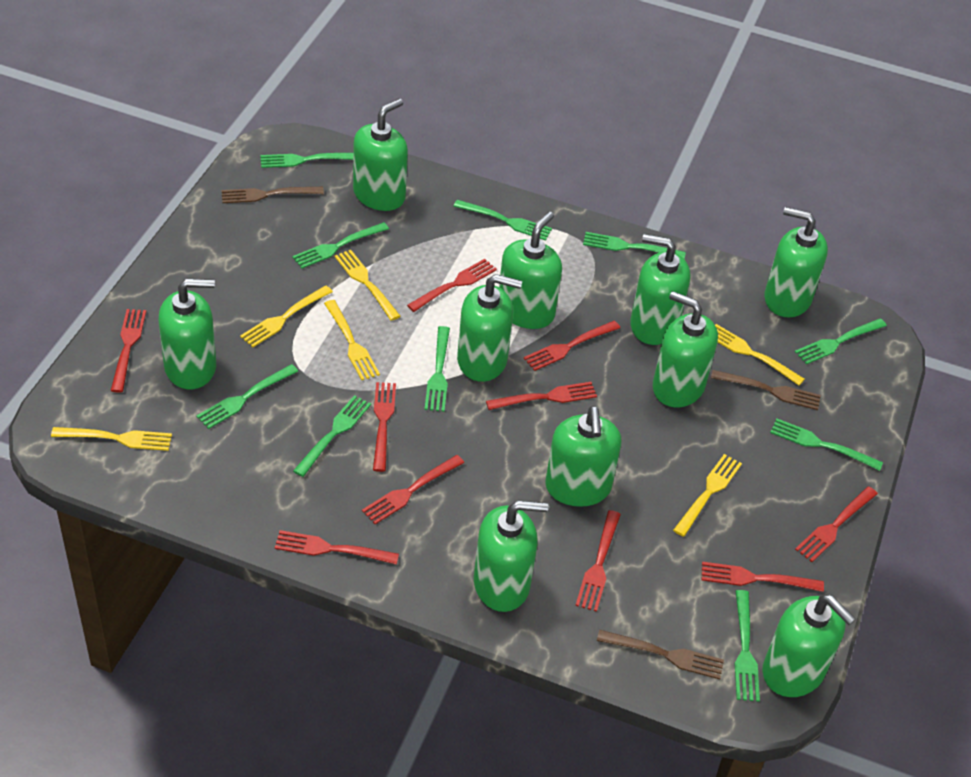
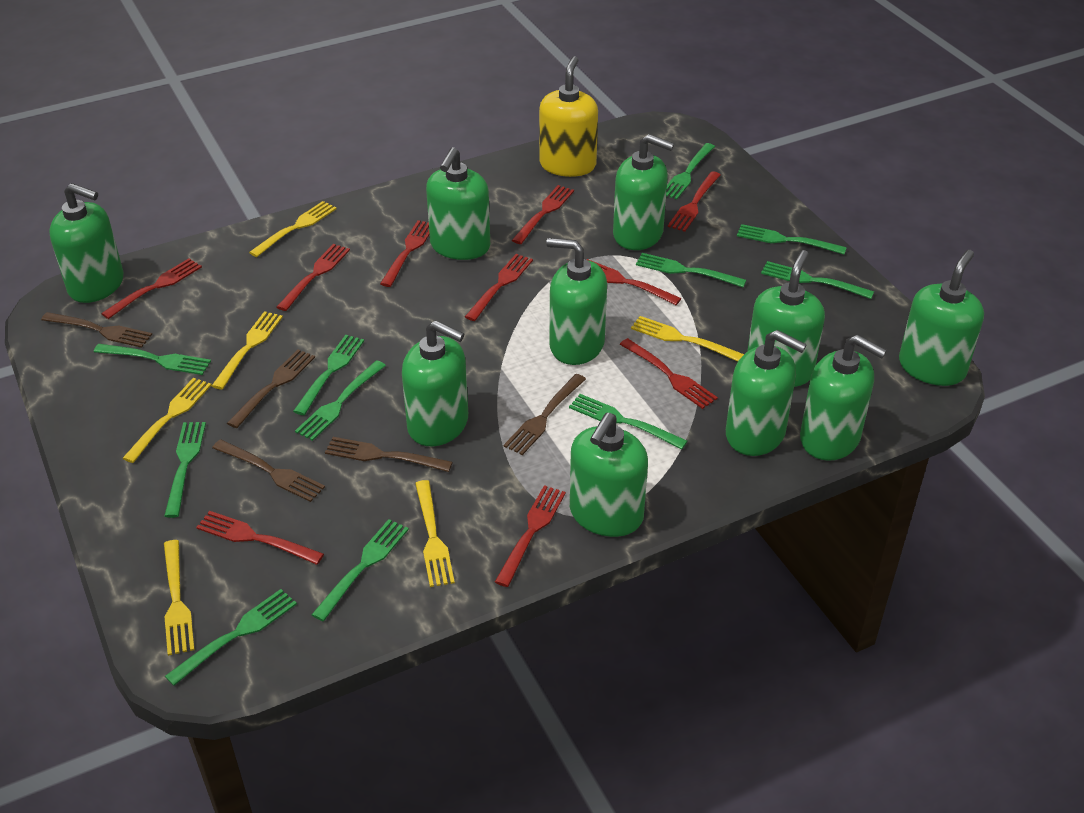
brown fork: 3 -> 5
green fork: 10 -> 11
yellow soap dispenser: 0 -> 1

